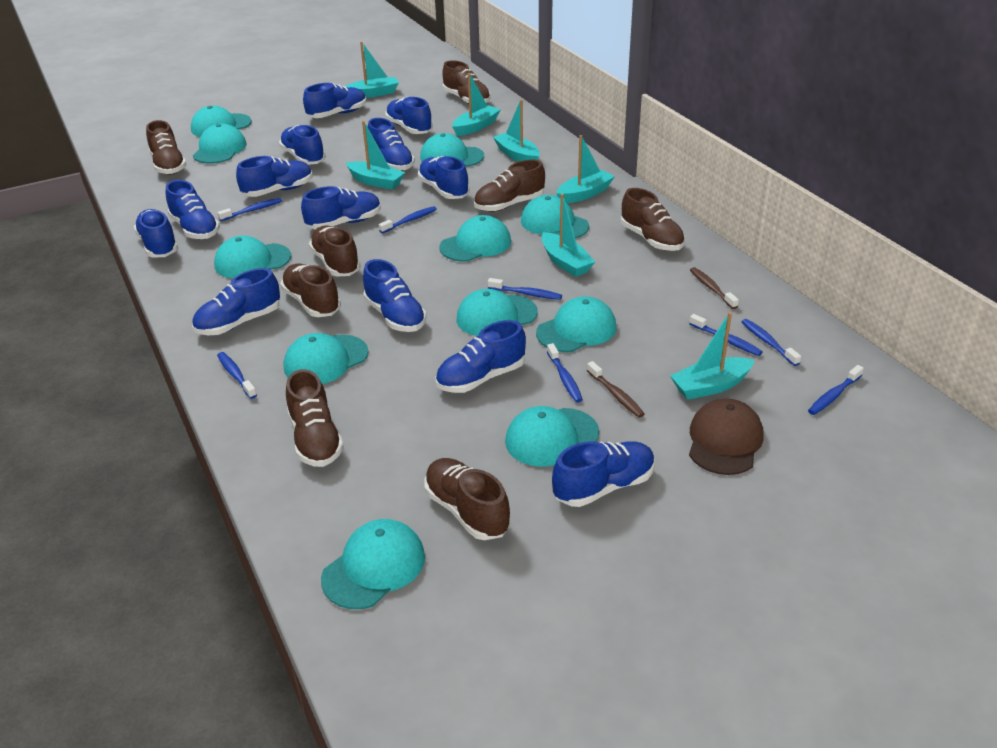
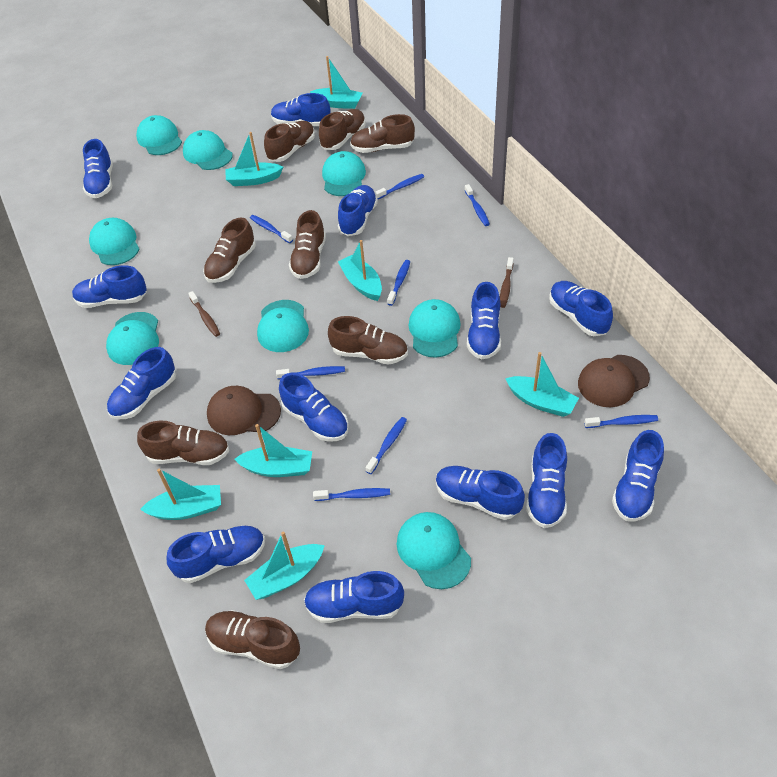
brown cap: 1 -> 2
turquoise cap: 11 -> 8

